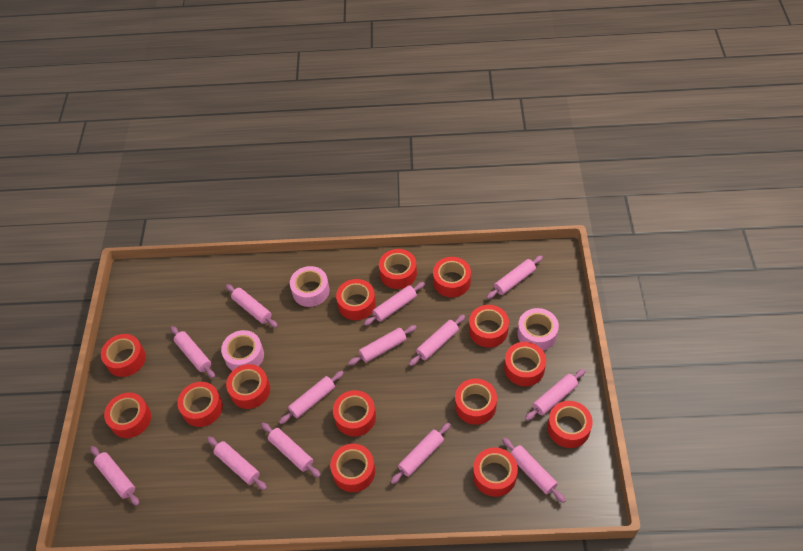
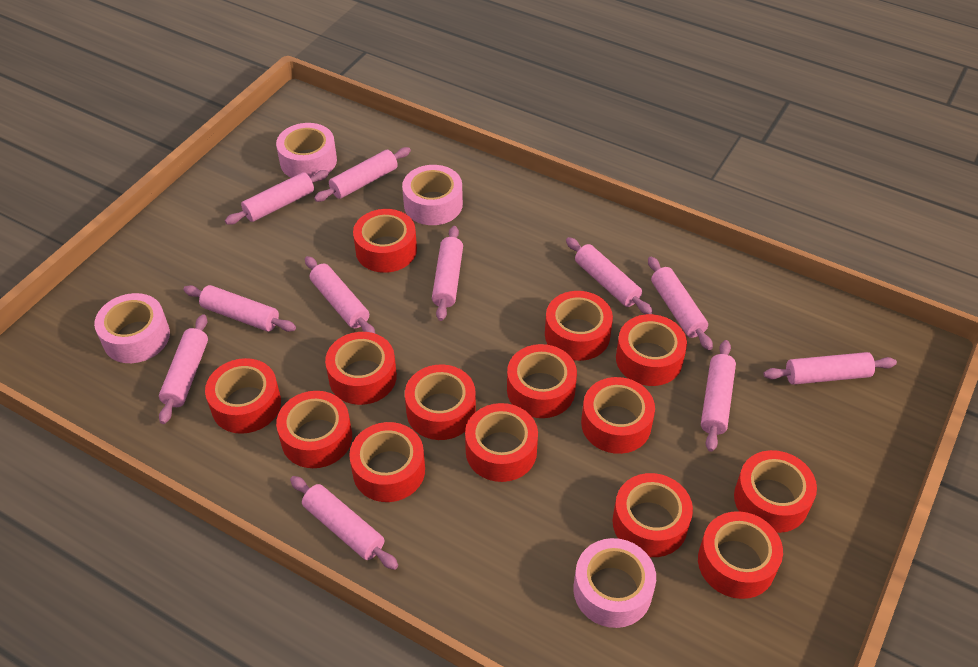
pink rolling pin: 13 -> 11
pink tape: 3 -> 4

